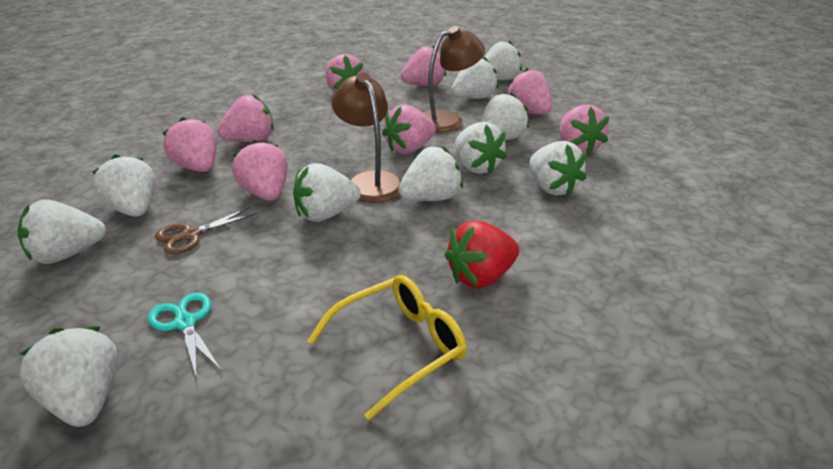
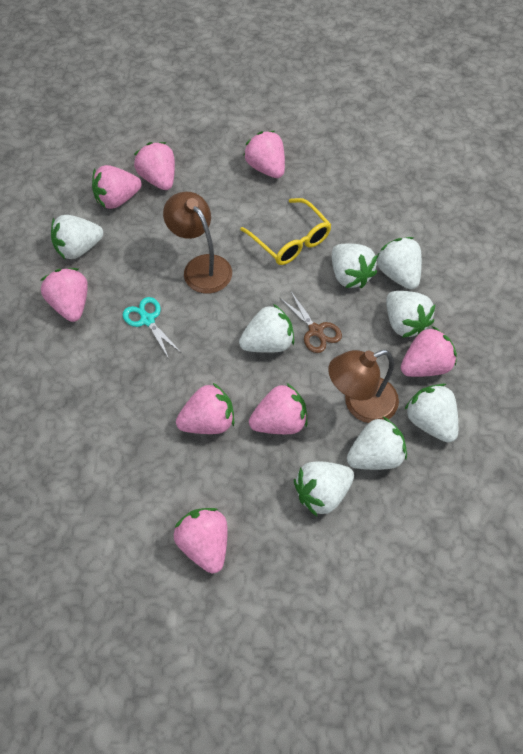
red strawberry: 1 -> 0
white strawberry: 10 -> 8

